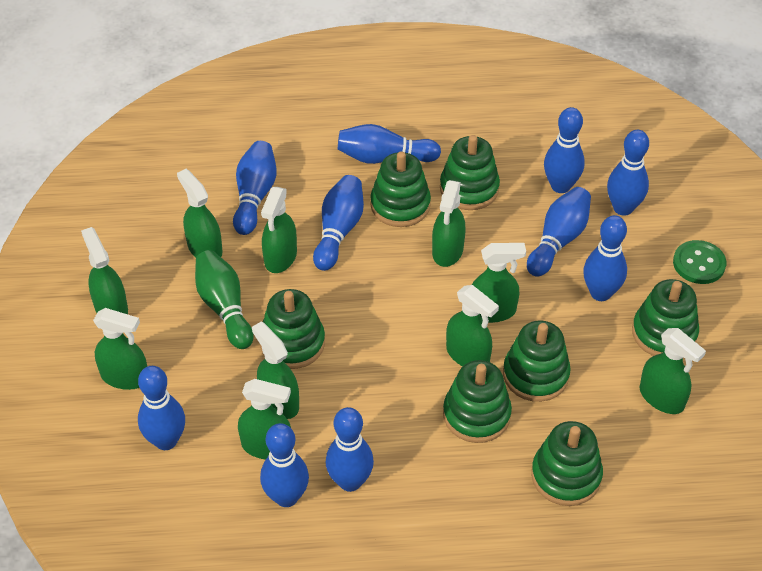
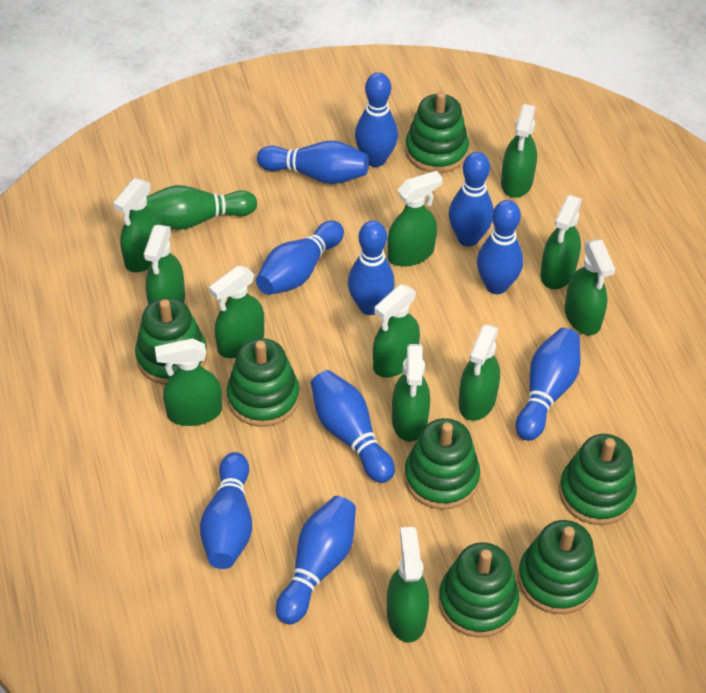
green button: 1 -> 0
green spray bottle: 10 -> 12

